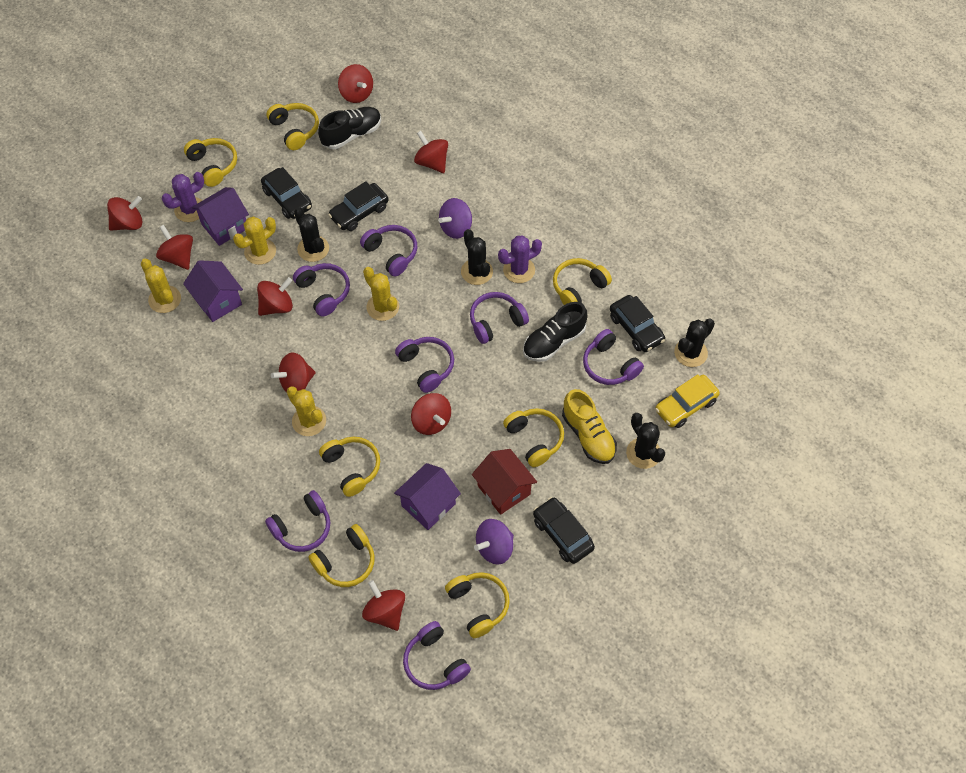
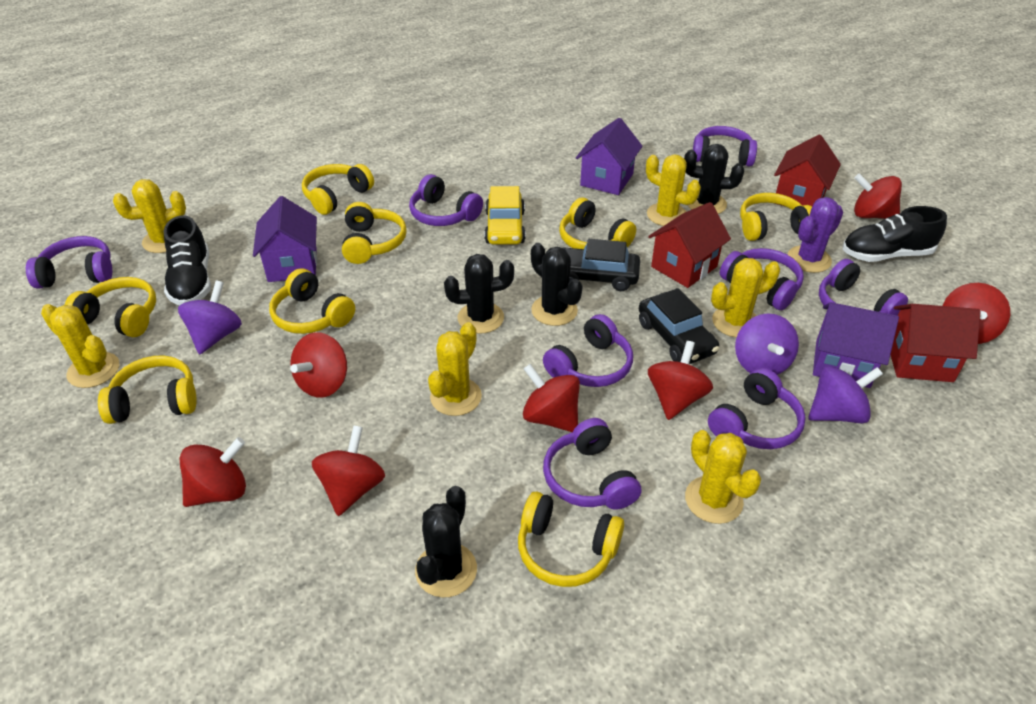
black car: 4 -> 2
purple cactus: 2 -> 1
purple headphones: 7 -> 8
purple spinning top: 2 -> 3
red house: 1 -> 3
red spinning top: 8 -> 7
yellow cactus: 4 -> 6
yellow headphones: 7 -> 8
yellow shoe: 1 -> 0

